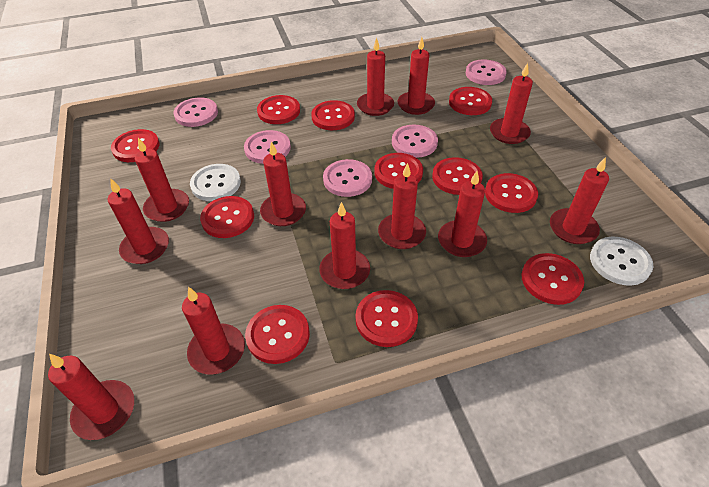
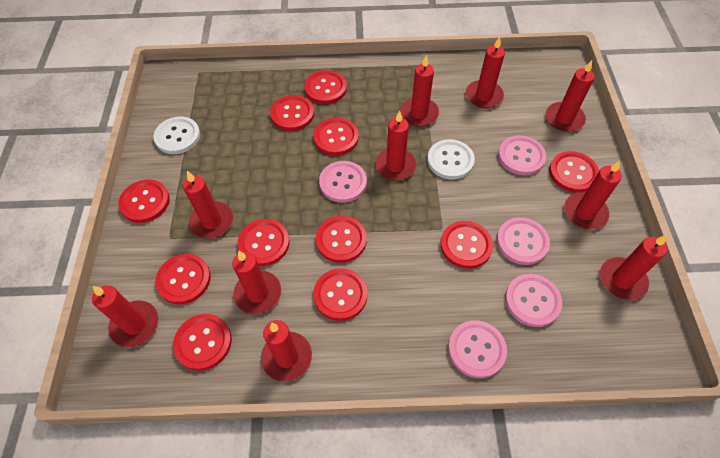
red candle: 12 -> 10

